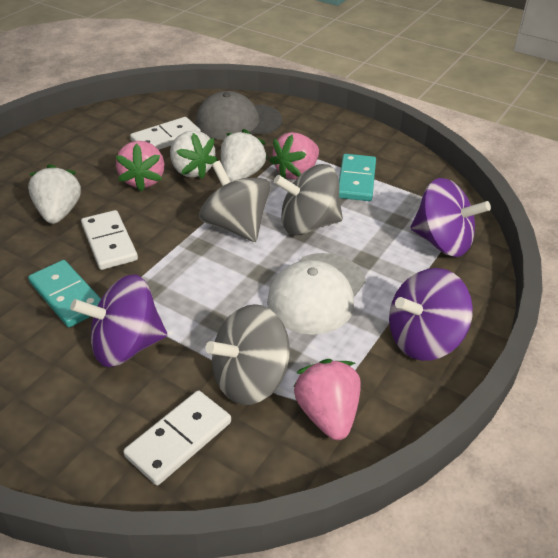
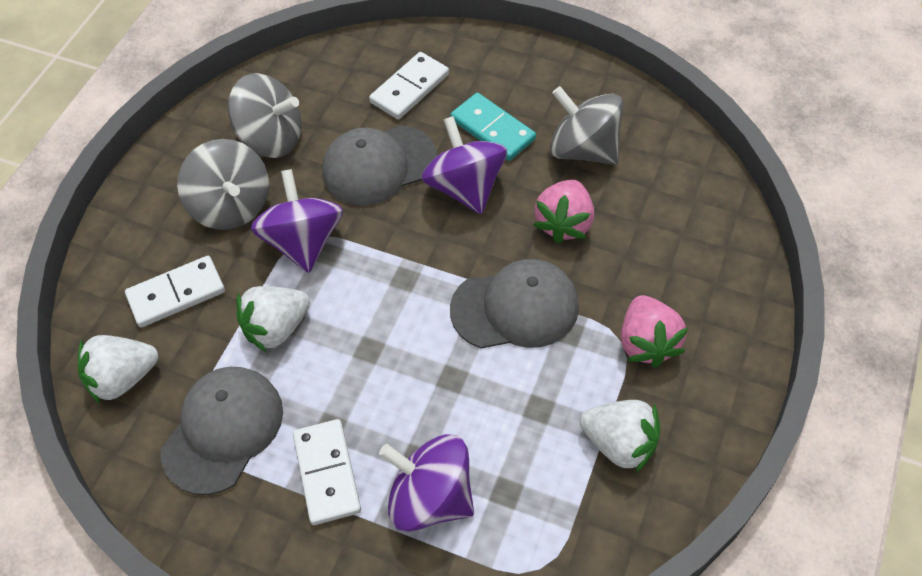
grey cap: 1 -> 3
pink strawberry: 3 -> 2
turquoise domino: 2 -> 1
white cap: 1 -> 0

